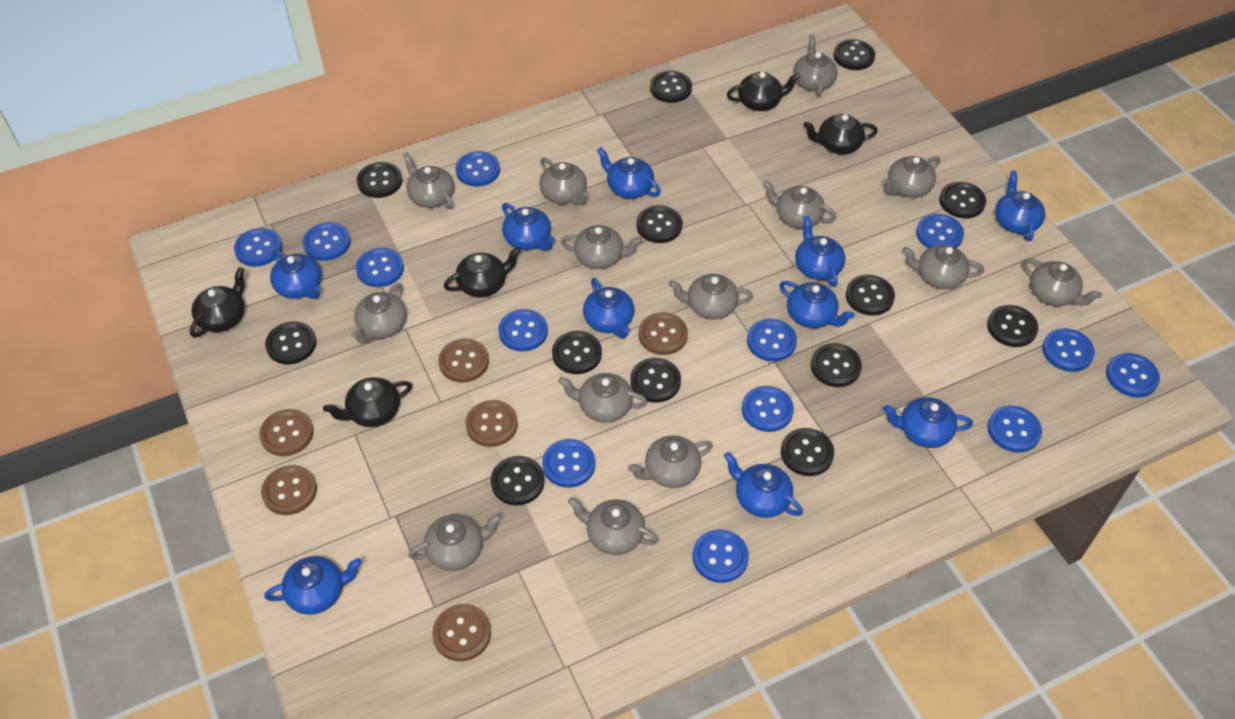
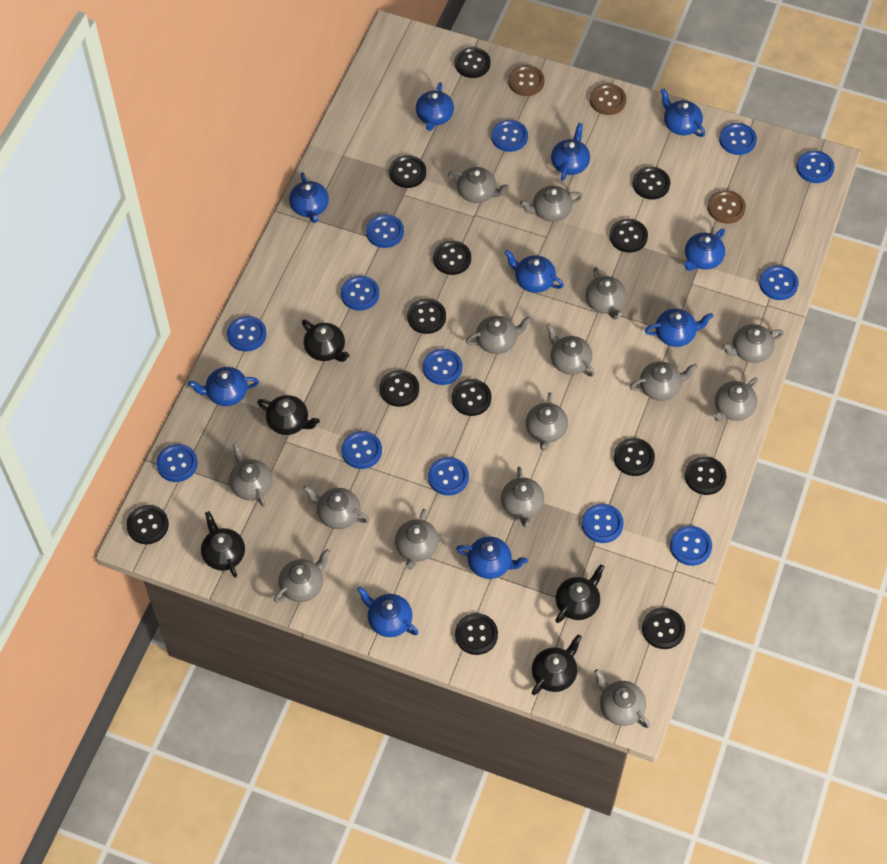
brown button: 6 -> 3
grey teapot: 14 -> 15

